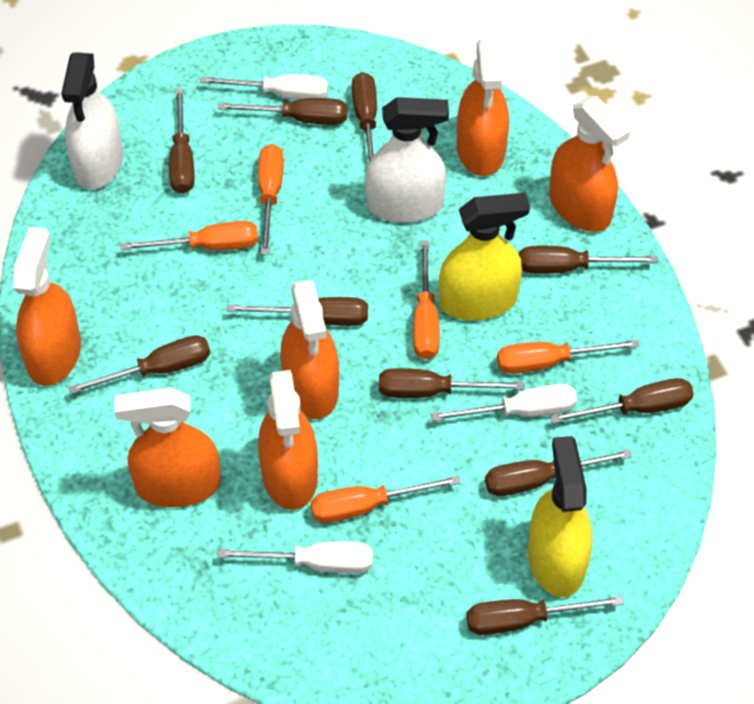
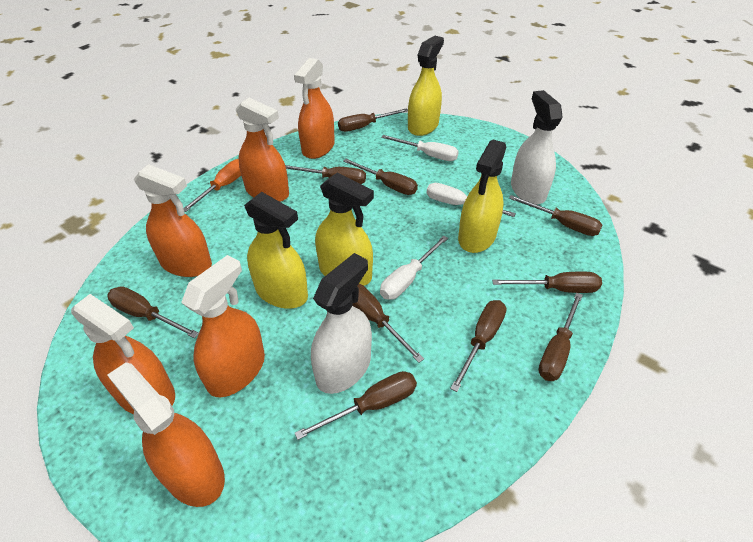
orange screwdriver: 5 -> 1
yellow spray bottle: 2 -> 4

